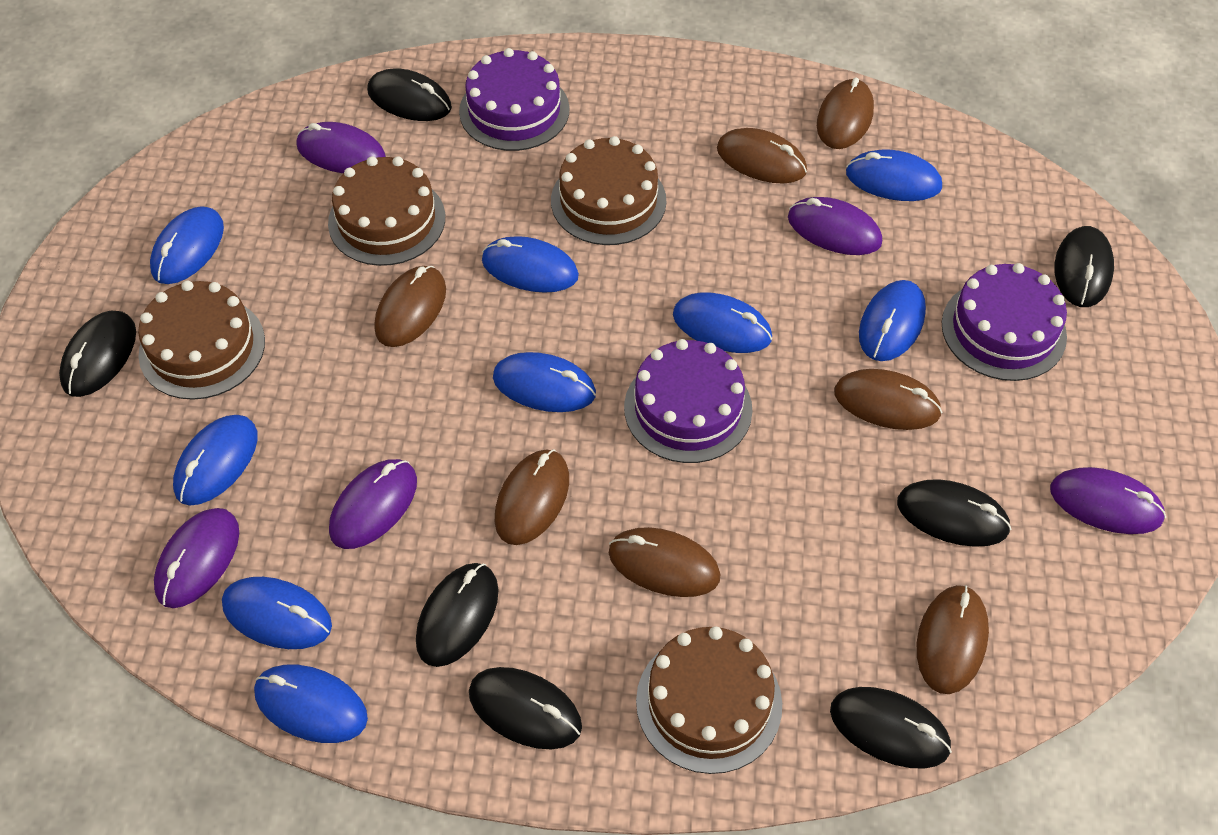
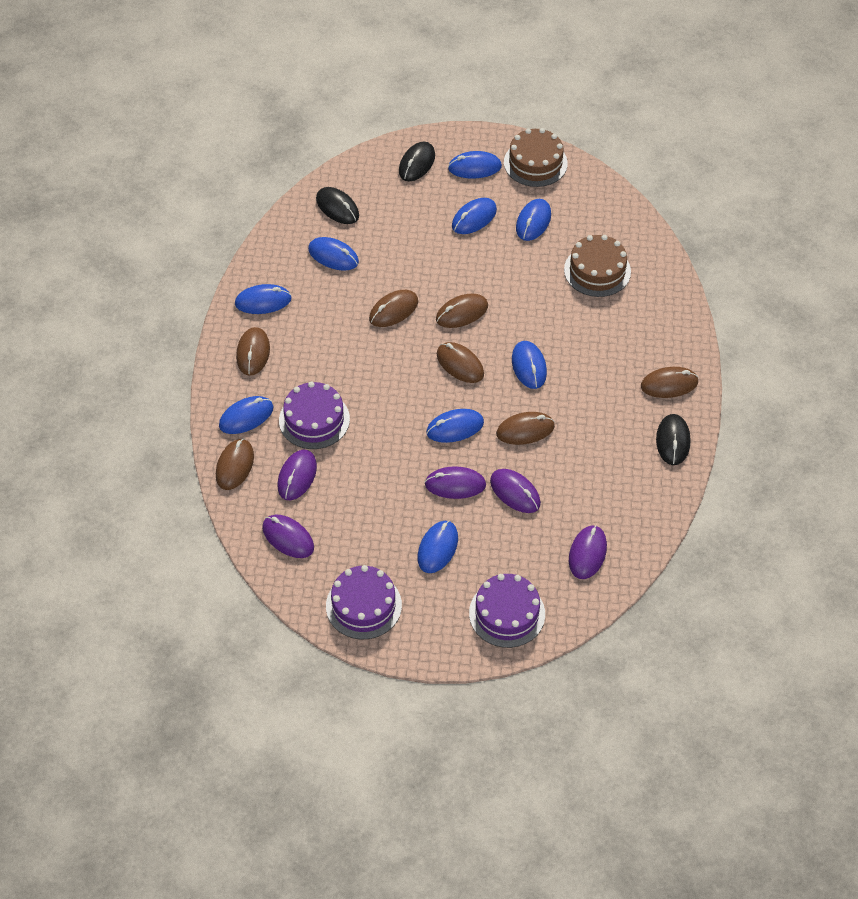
black mouse: 7 -> 3
brown cake: 4 -> 2

